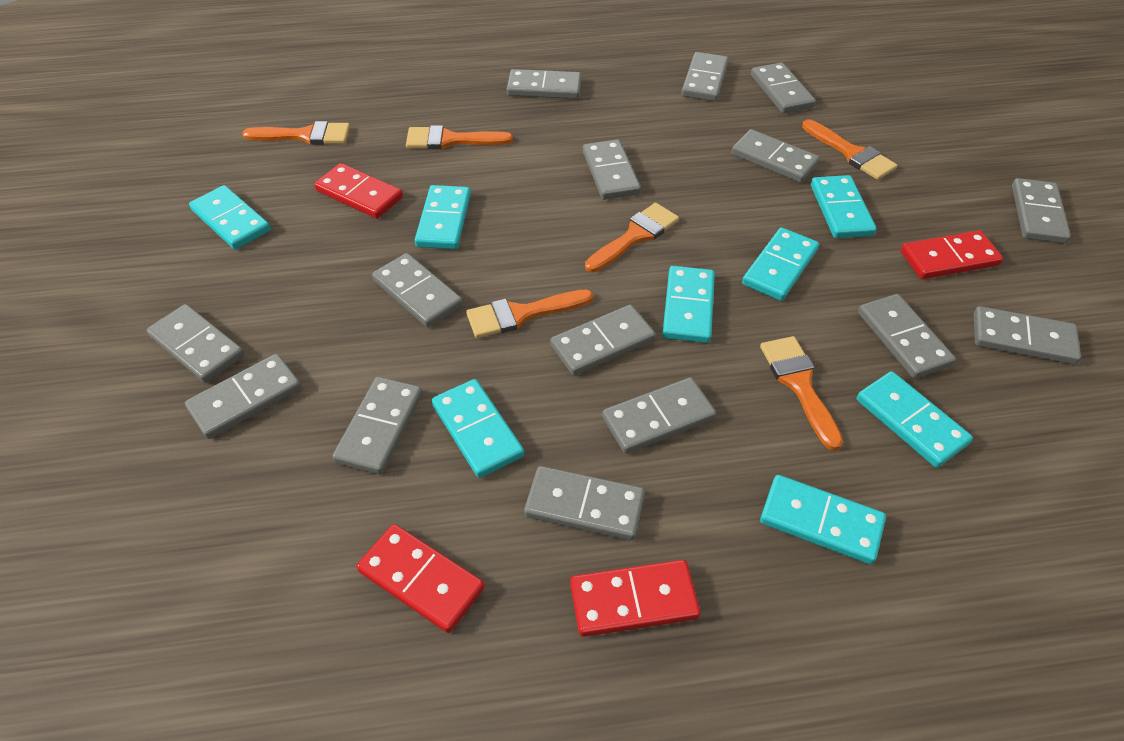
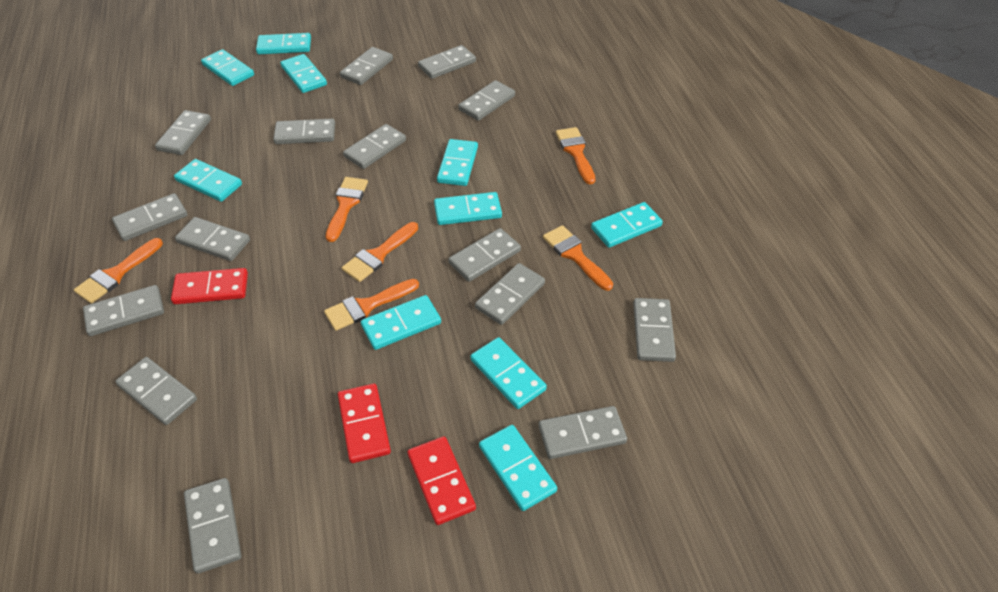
red domino: 4 -> 3
turquoise domino: 8 -> 10

